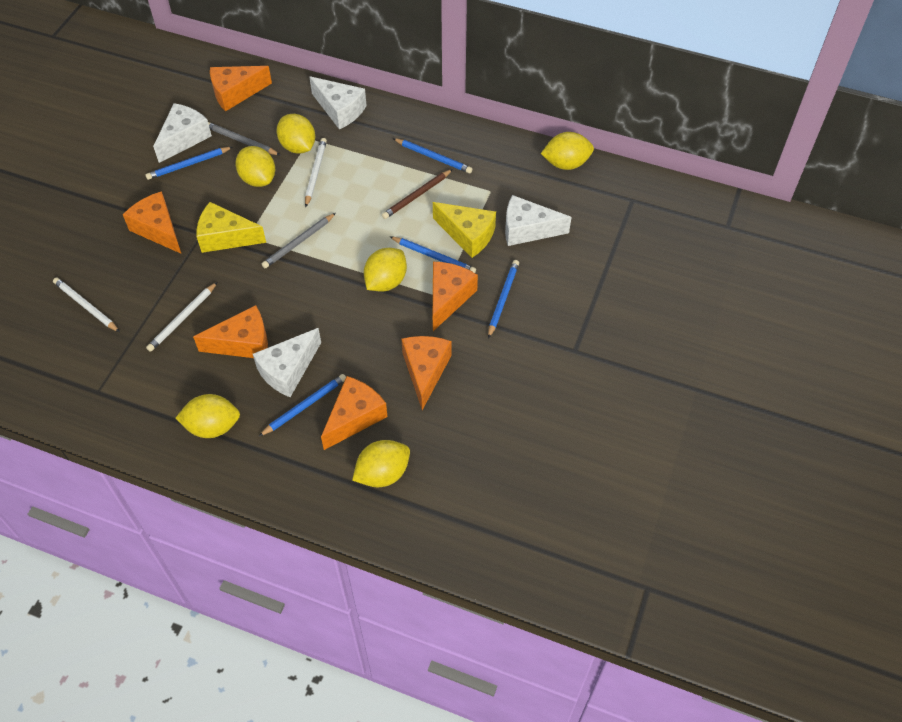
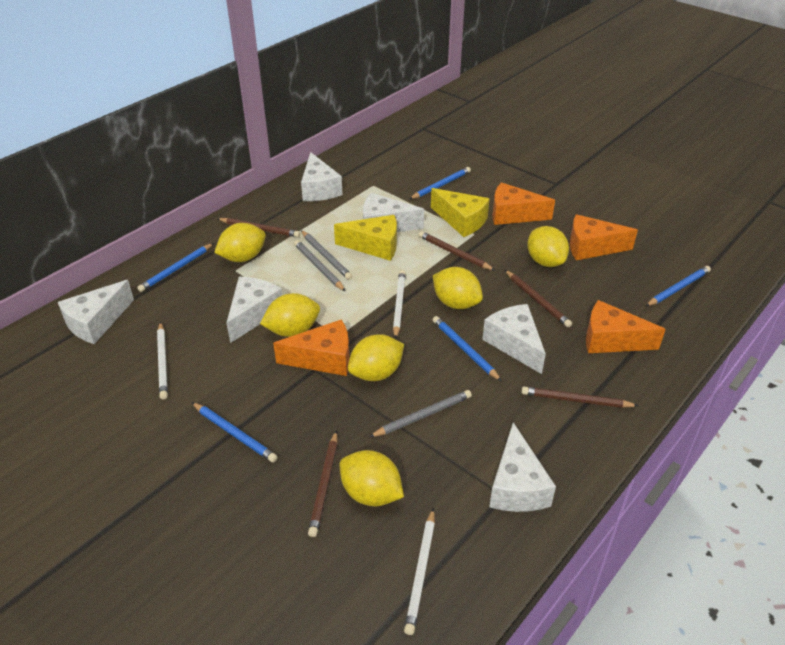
brown pencil: 1 -> 5
grey pencil: 2 -> 3
orange cheese: 6 -> 4
white cheese: 4 -> 6

